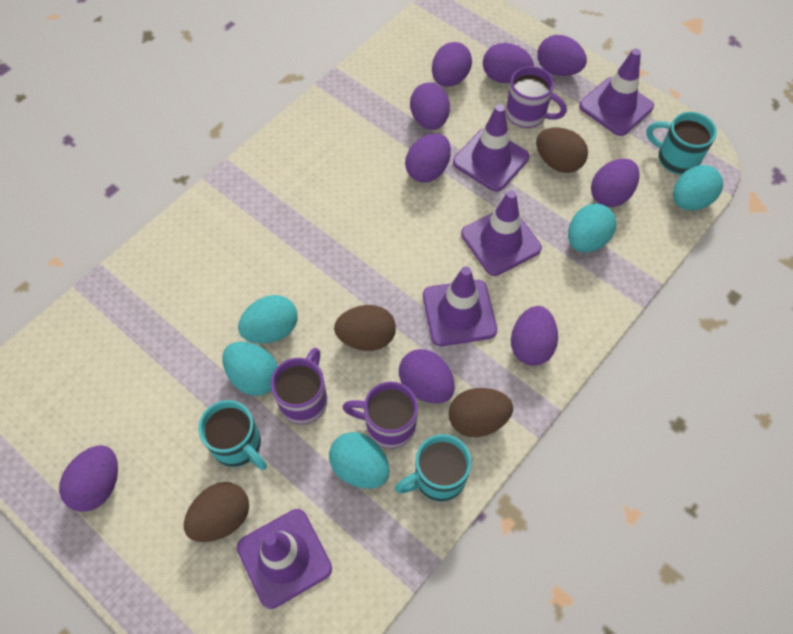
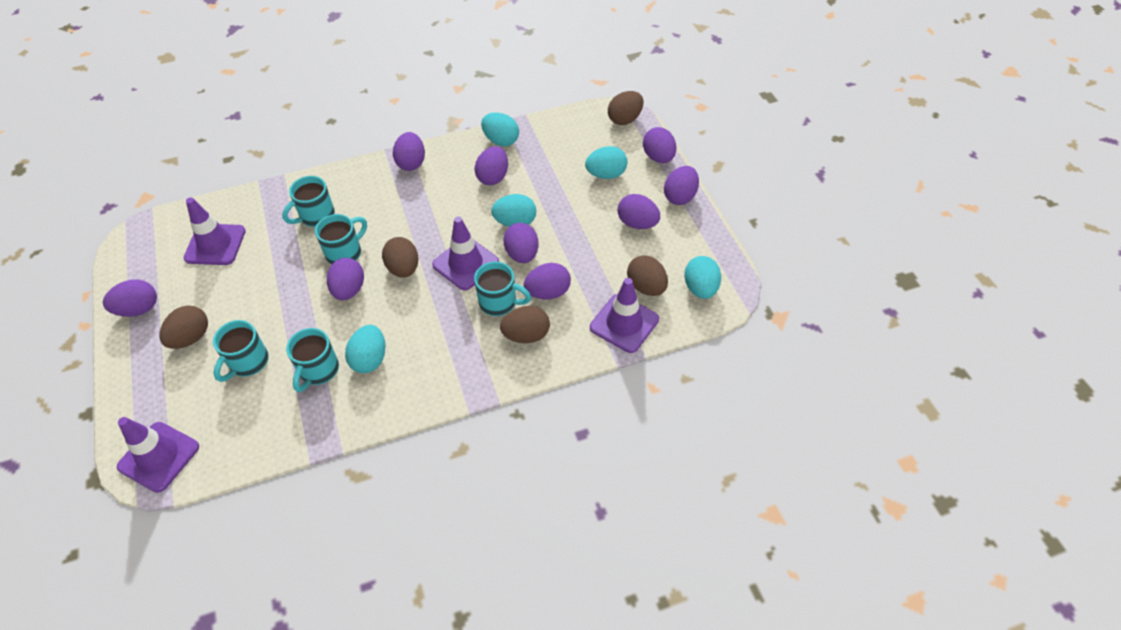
brown egg: 4 -> 5
purple mug: 3 -> 0
purple traffic cone: 5 -> 4
turquoise mug: 3 -> 5

